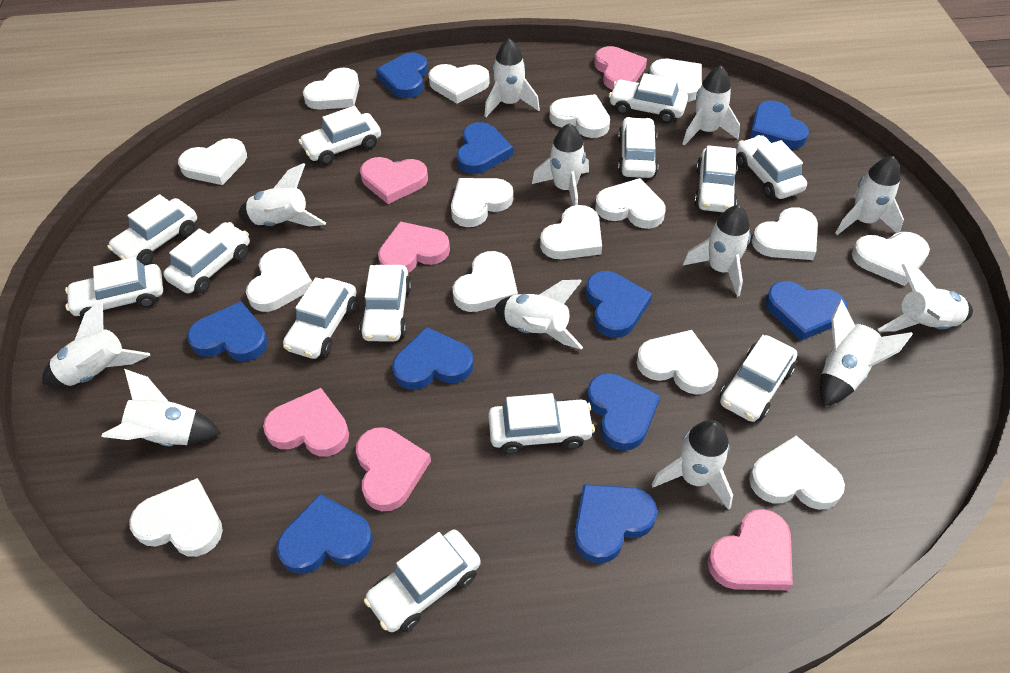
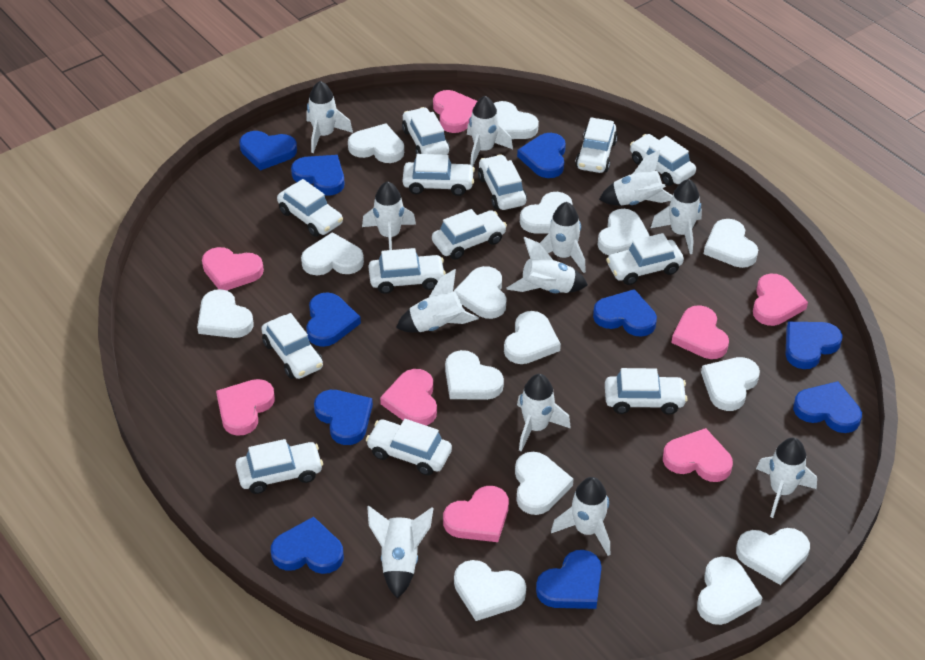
pink heart: 6 -> 8

